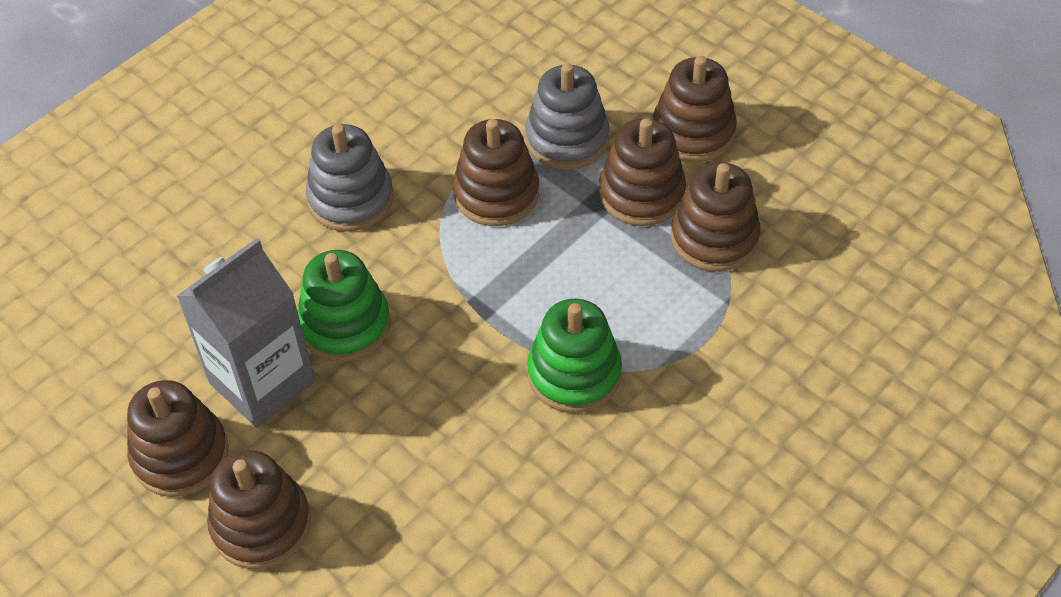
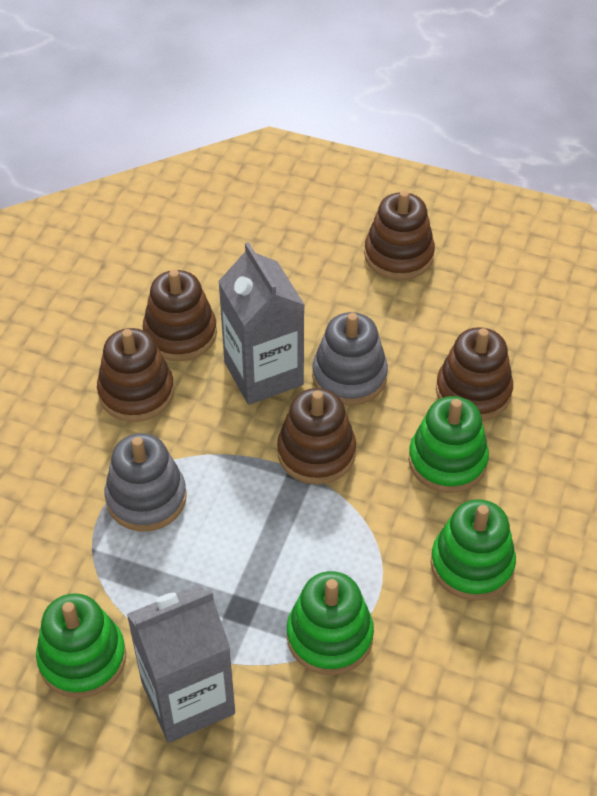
brown stacking toy: 6 -> 5
green stacking toy: 2 -> 4
grey carton: 1 -> 2

